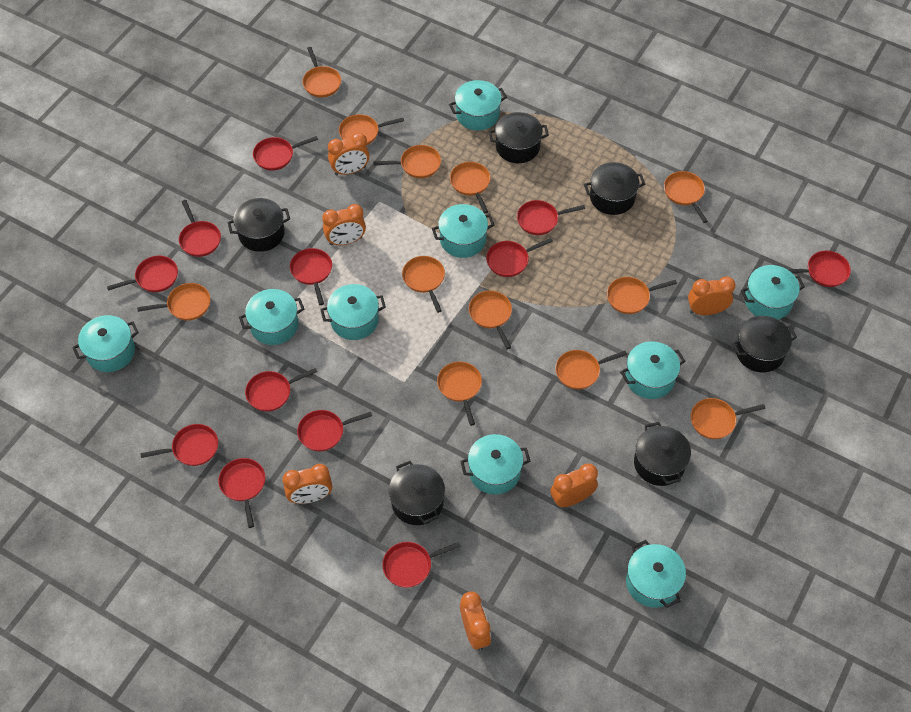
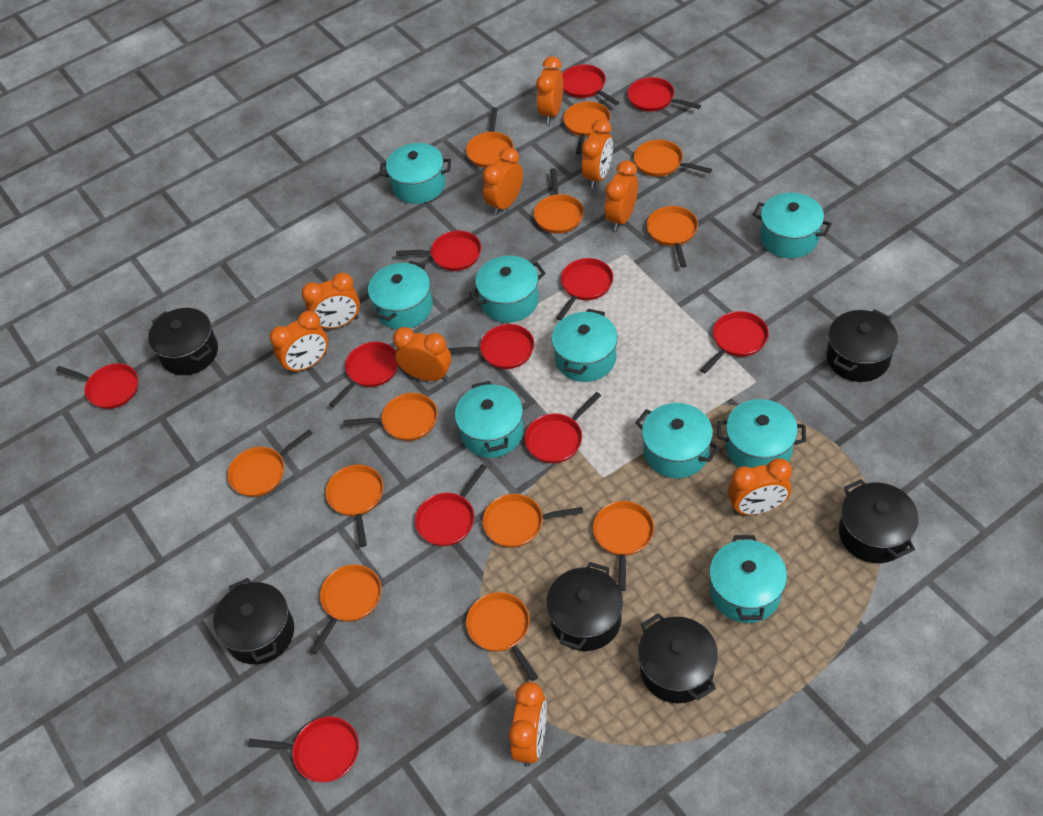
orange clock: 6 -> 9
red pan: 12 -> 11

